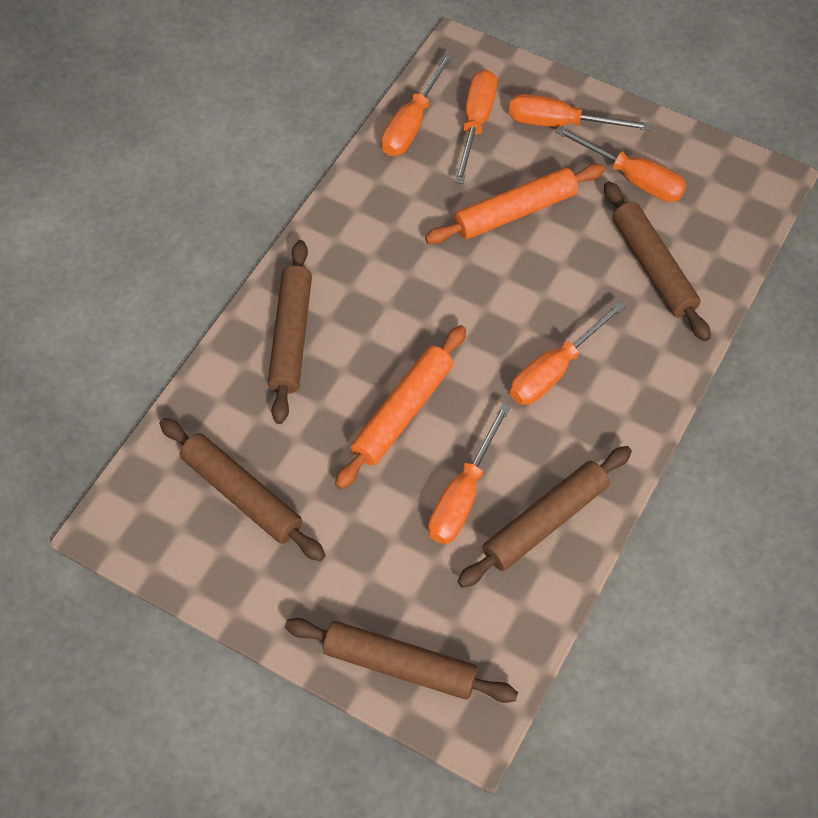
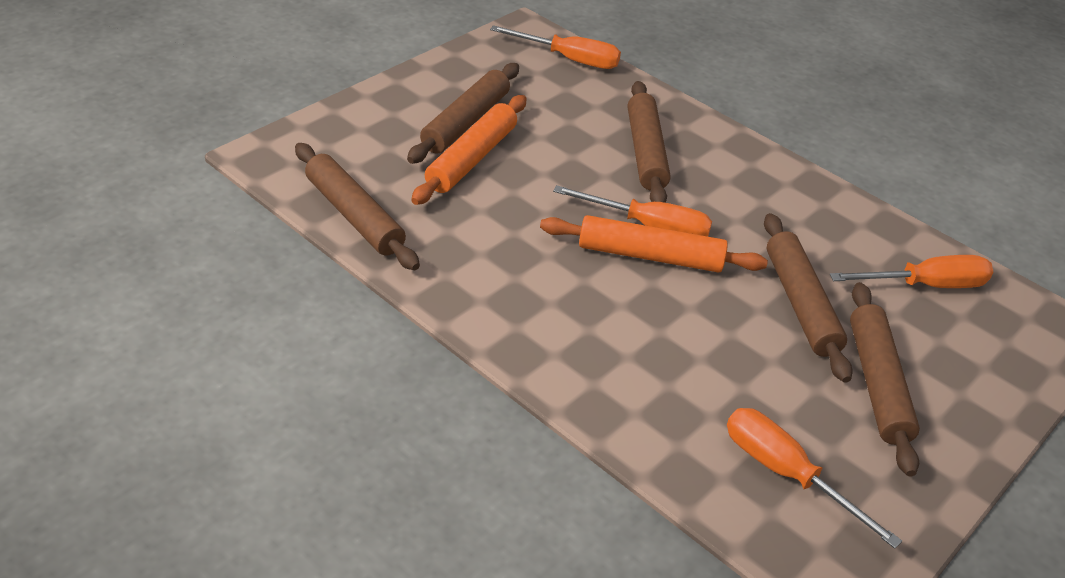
orange screwdriver: 6 -> 4

